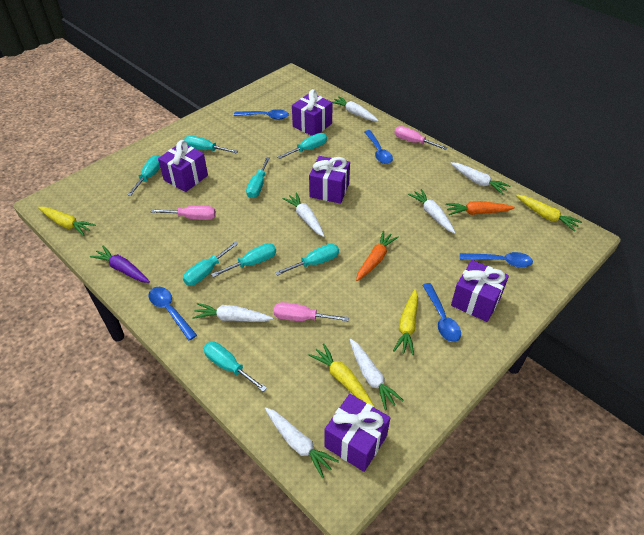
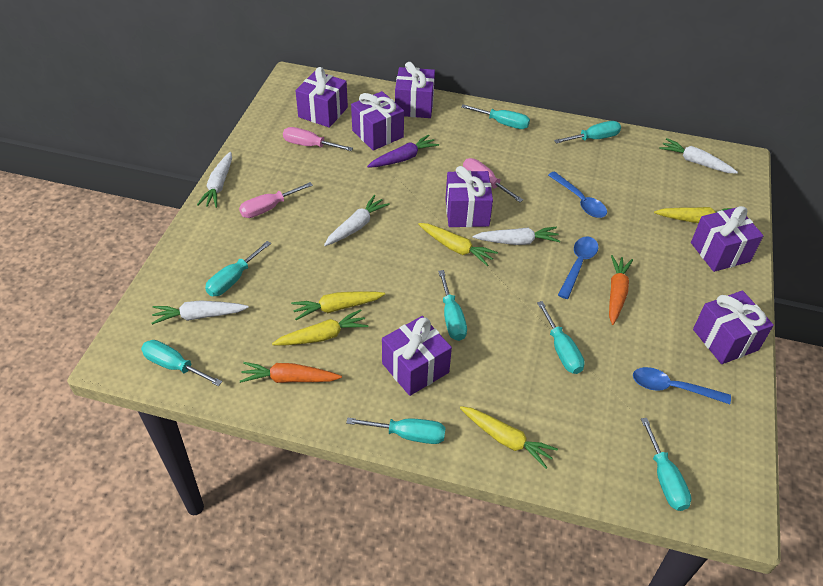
blue spoon: 5 -> 3
purple gift: 5 -> 7
white carrot: 7 -> 5
yellow carrot: 4 -> 5

